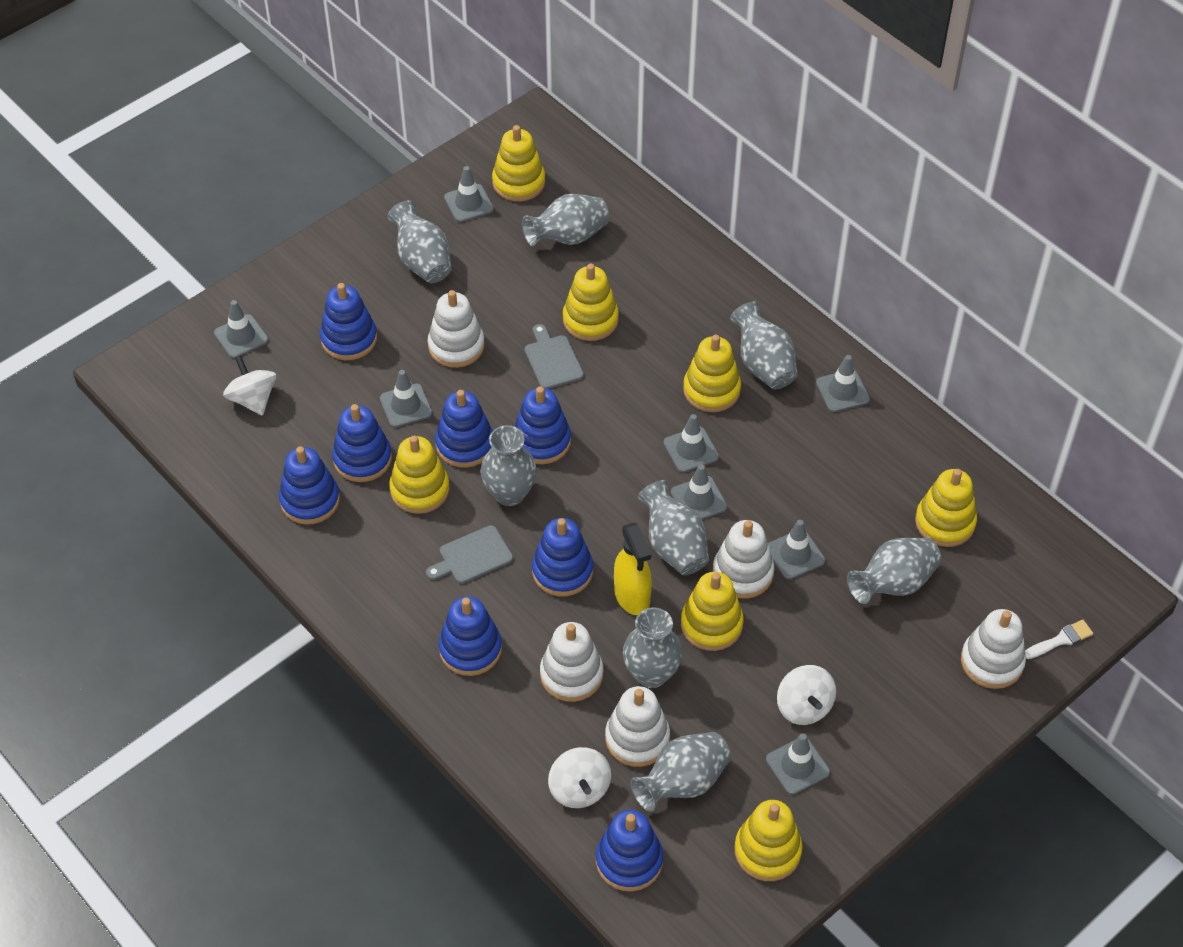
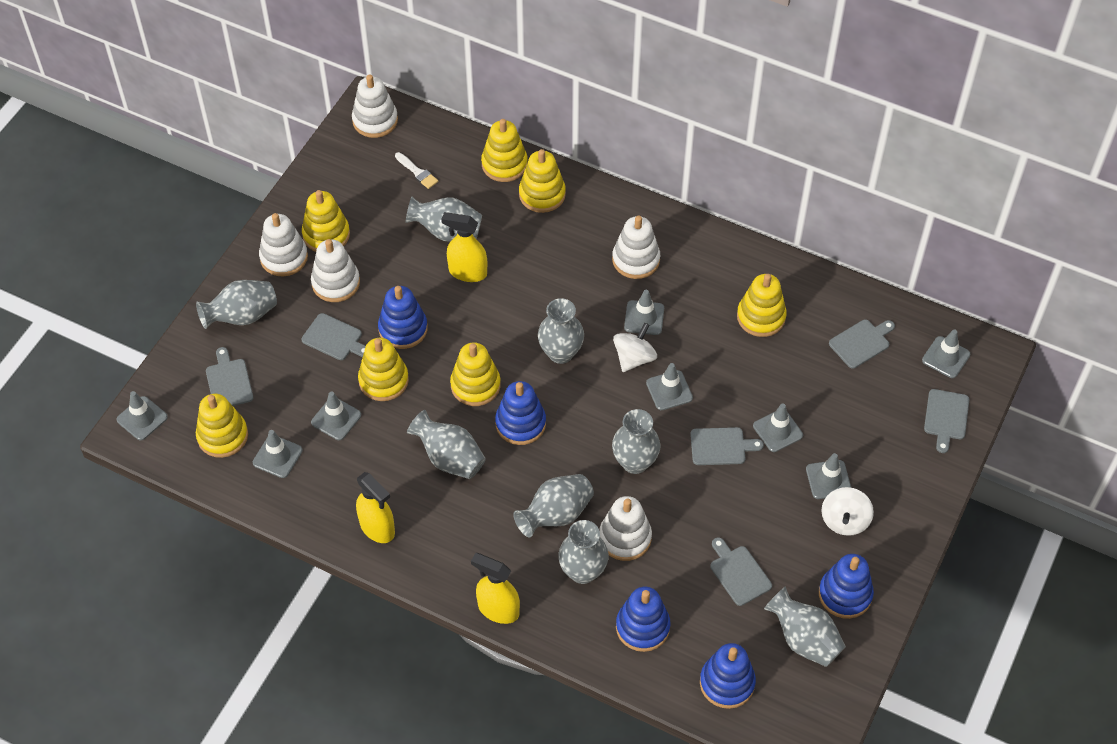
blue stacking toy: 8 -> 5
grey cutting board: 2 -> 6
white spinning top: 3 -> 2
yellow spray bottle: 1 -> 3

